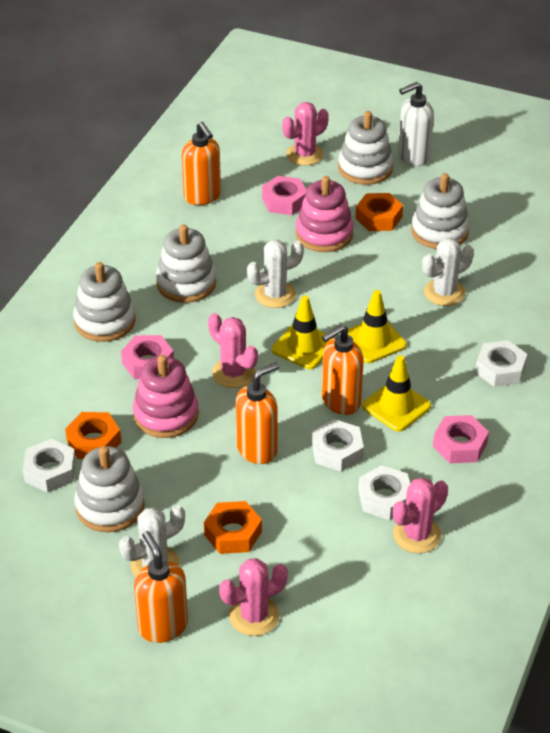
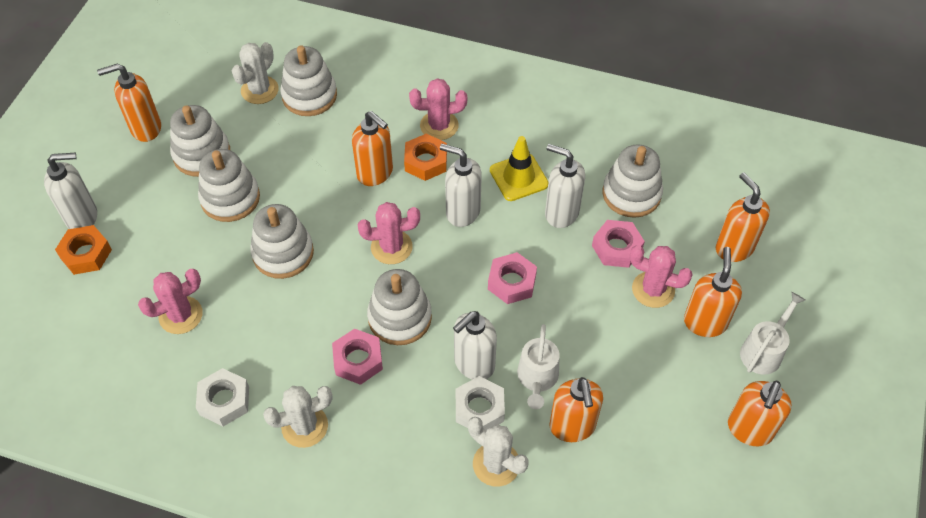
orange nut: 3 -> 2
orange soap dispenser: 4 -> 6
pink stacking toy: 2 -> 0
white nut: 4 -> 2
white soap dispenser: 1 -> 4
white stacking toy: 5 -> 6
white watering can: 0 -> 2
yellow traffic cone: 3 -> 1

